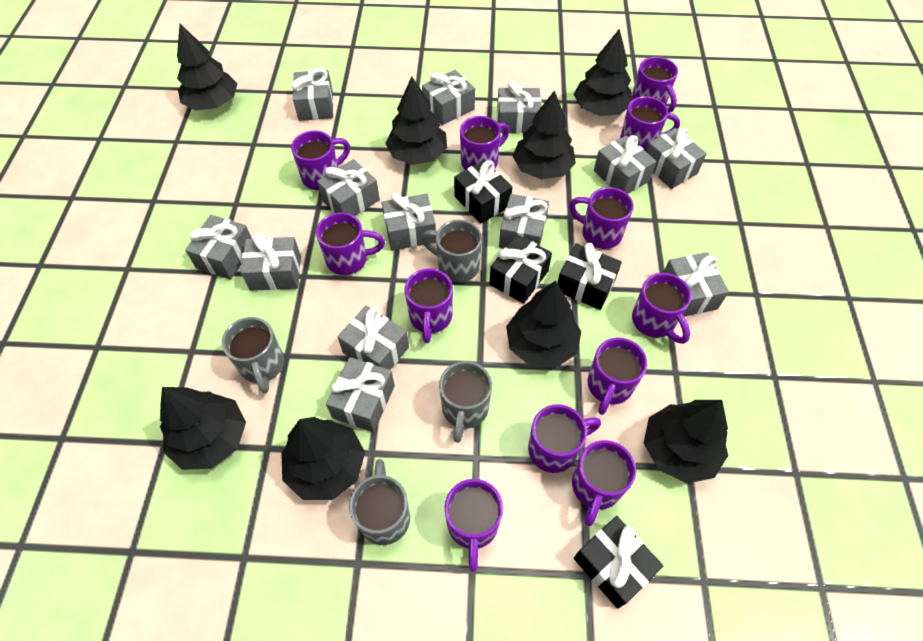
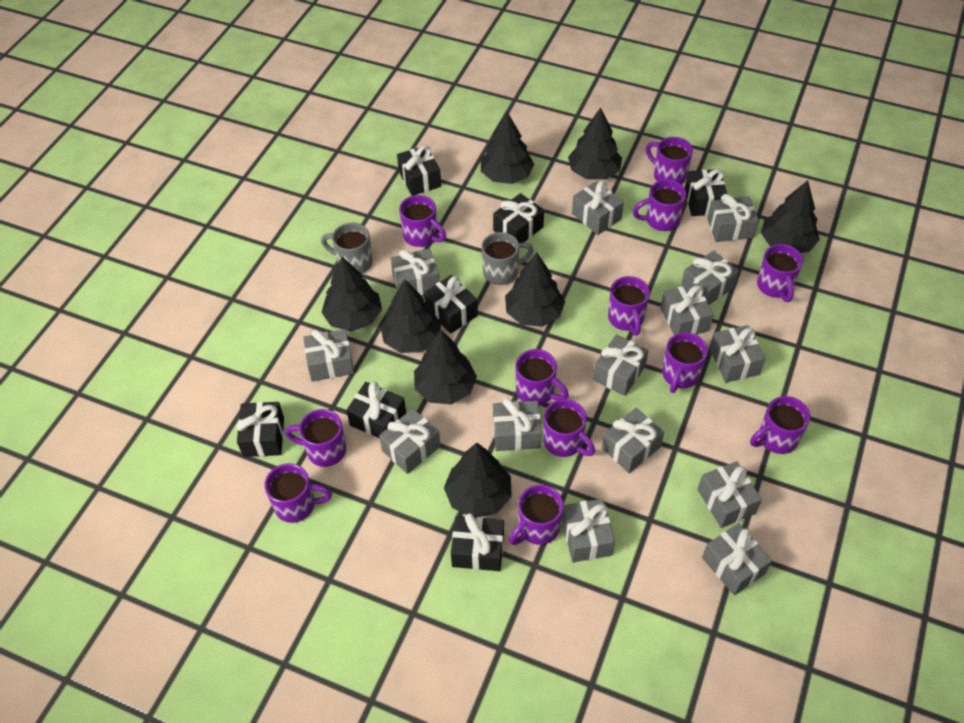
black gift: 4 -> 7
grey gift: 13 -> 14
grey mug: 4 -> 2

